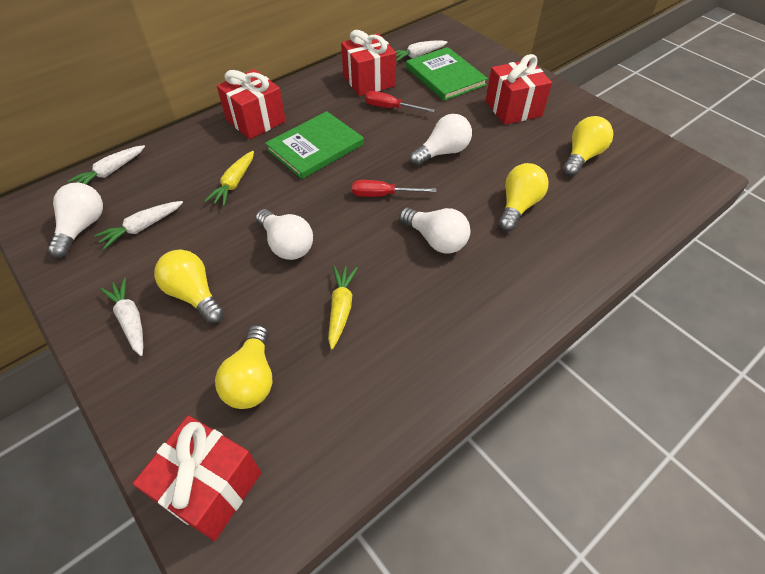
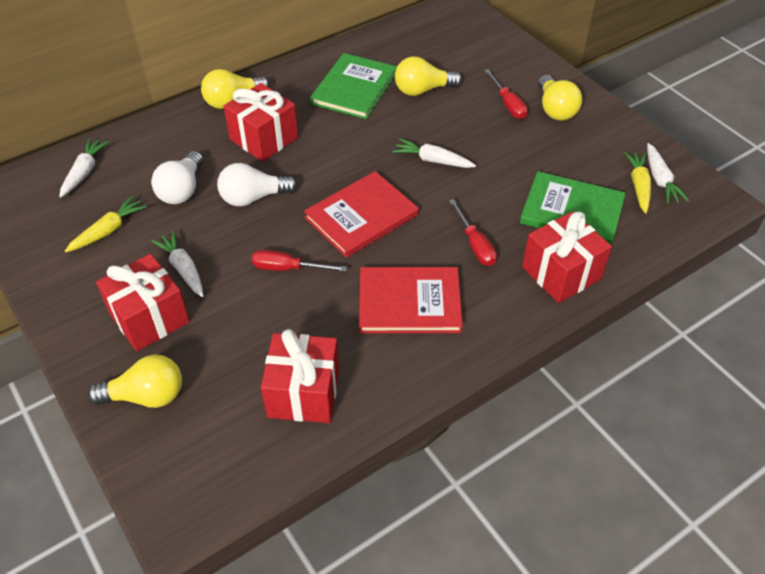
red book: 0 -> 2
red screwdriver: 2 -> 3
white light bulb: 4 -> 2

